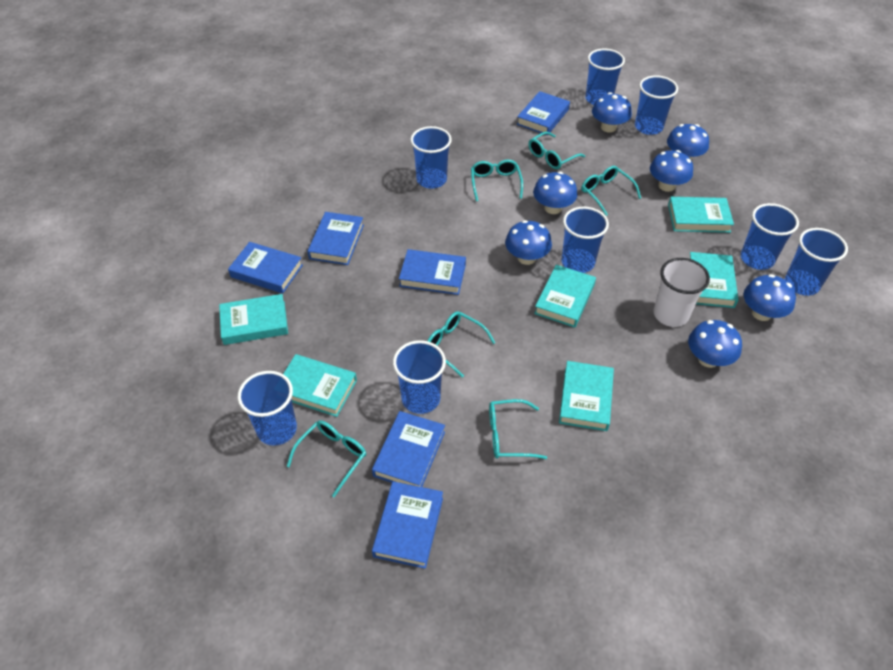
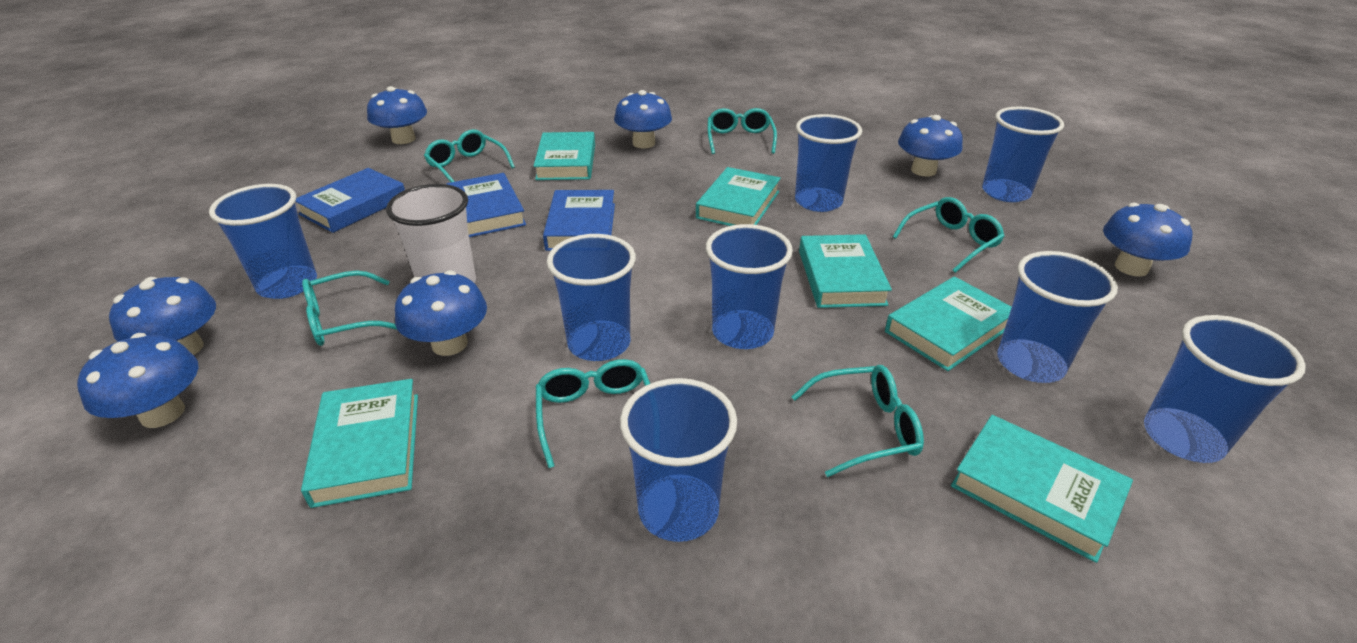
blue book: 6 -> 3

